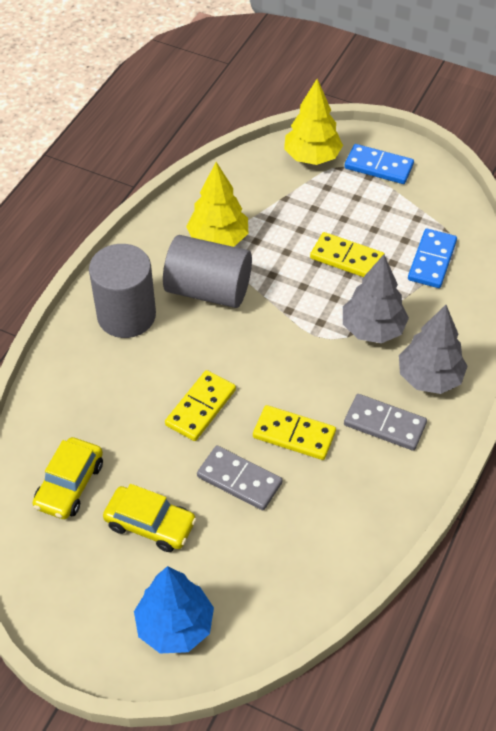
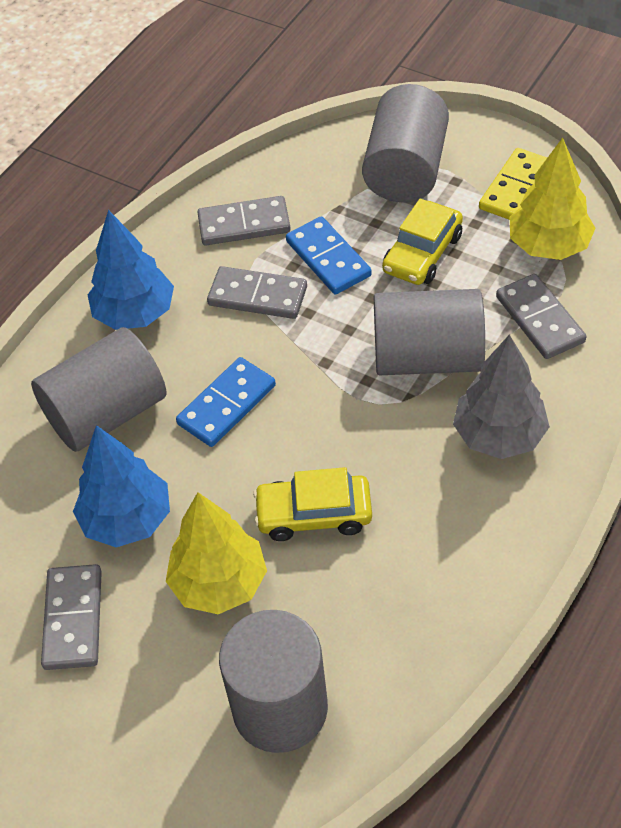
blue tree: 1 -> 2
grey cylinder: 2 -> 4
grey domino: 2 -> 4
grey tree: 2 -> 1
yellow domino: 3 -> 1

